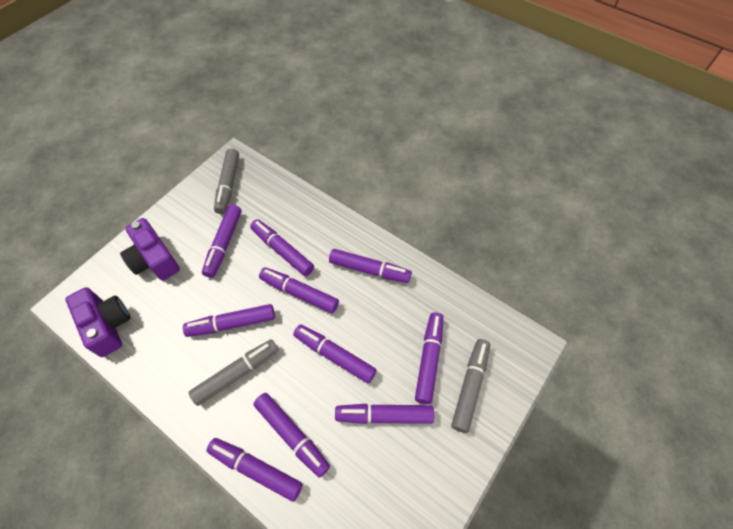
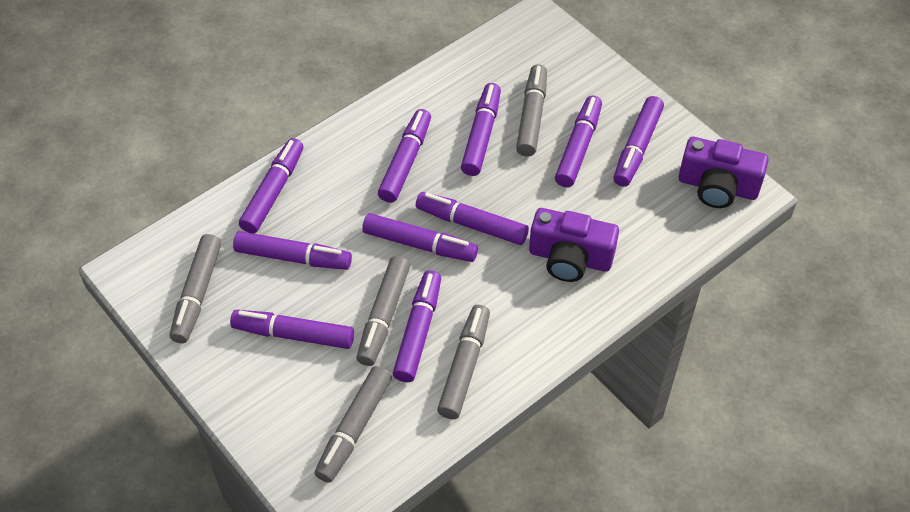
grey marker: 3 -> 5

